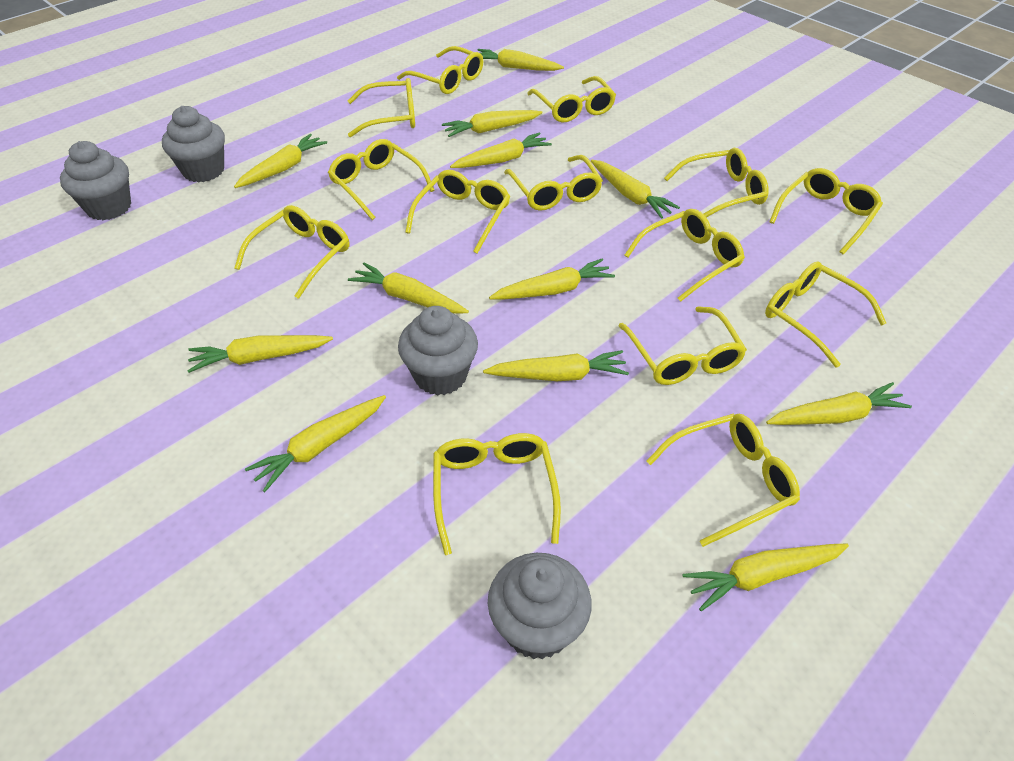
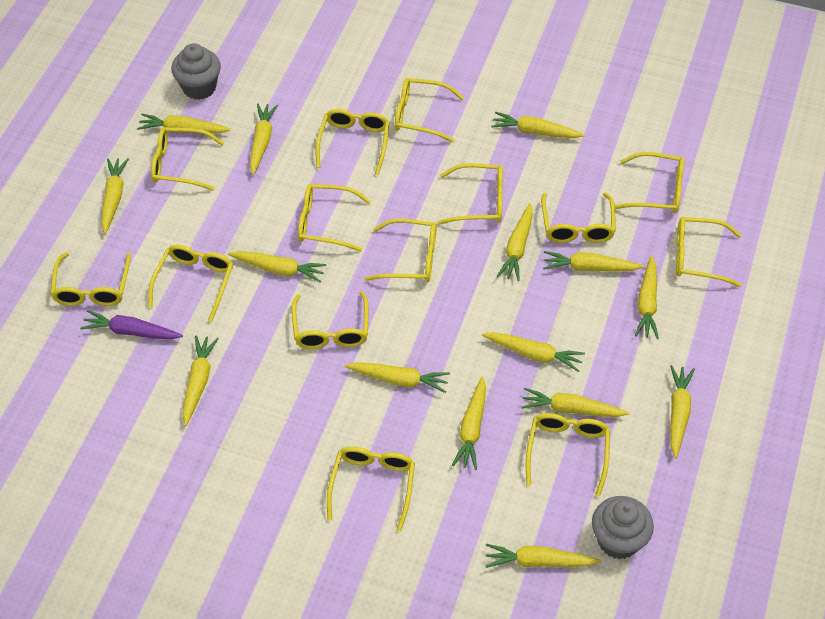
grey cupcake: 4 -> 2
purple carrot: 0 -> 1
yellow carrot: 12 -> 15

